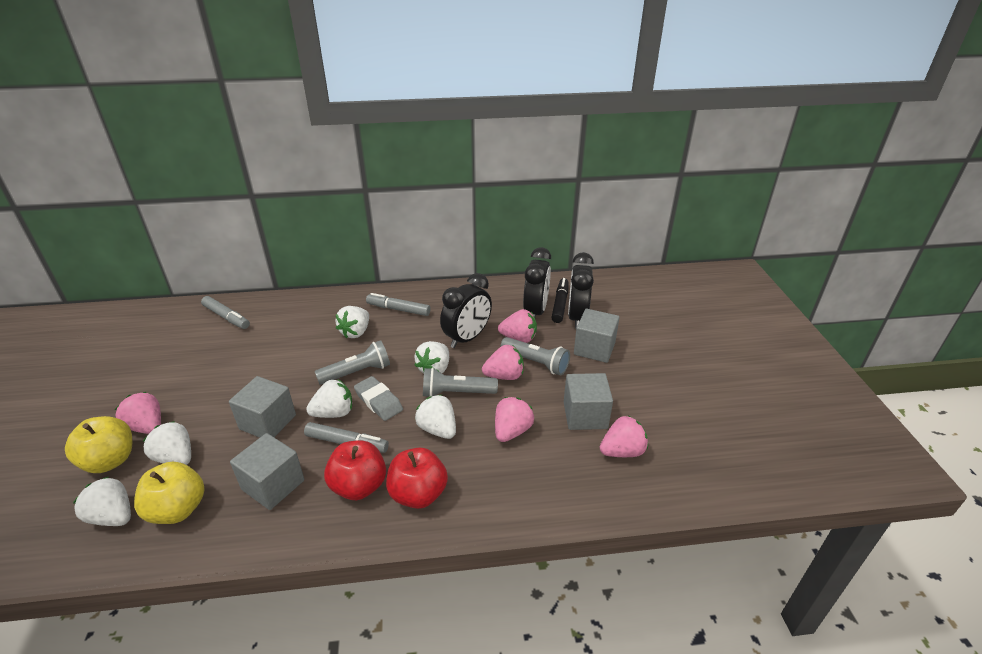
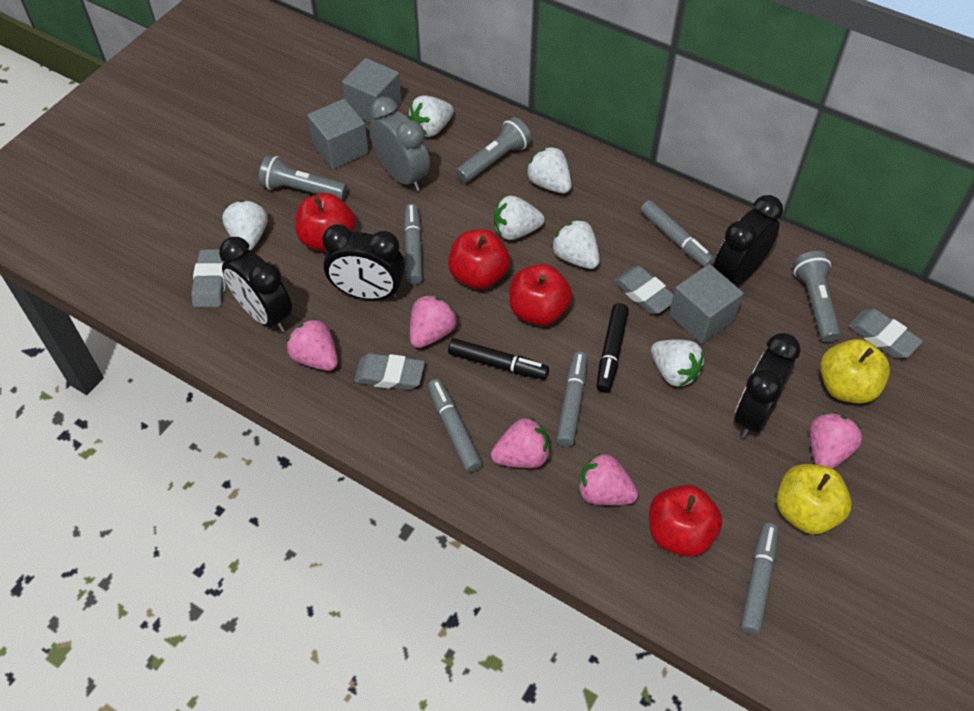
black clock: 3 -> 4
black marker: 1 -> 2
grey clock: 0 -> 1
grey cube: 4 -> 3
grey eraser: 1 -> 4
grey marker: 3 -> 5
red apple: 2 -> 4

